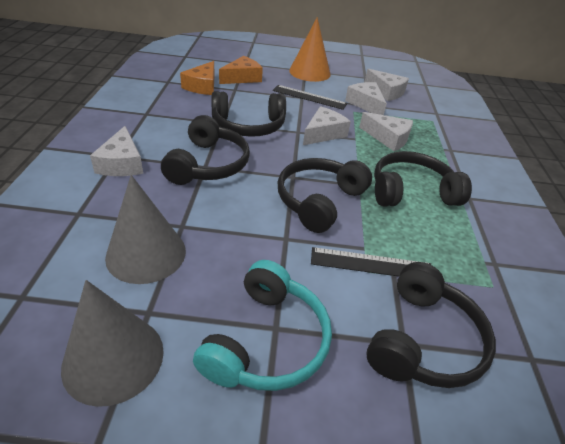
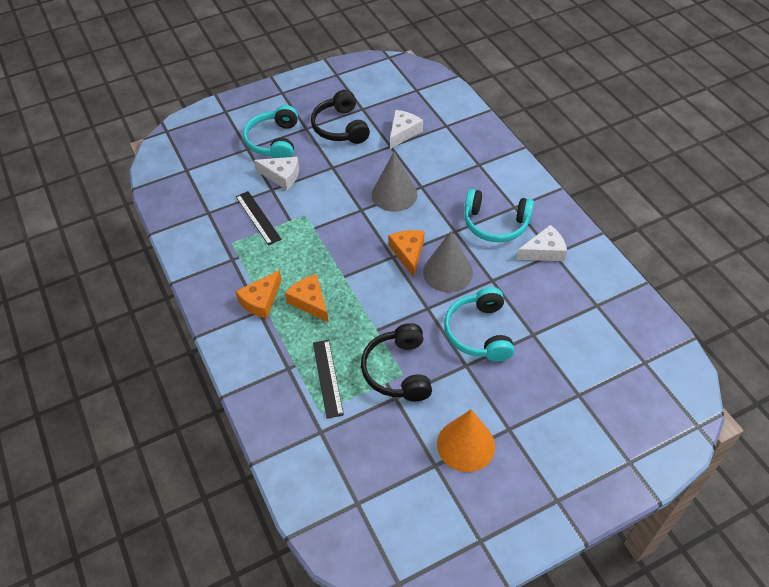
black headphones: 5 -> 2
orange cheese: 2 -> 3
turquoise headphones: 1 -> 3
white cheese: 5 -> 3

